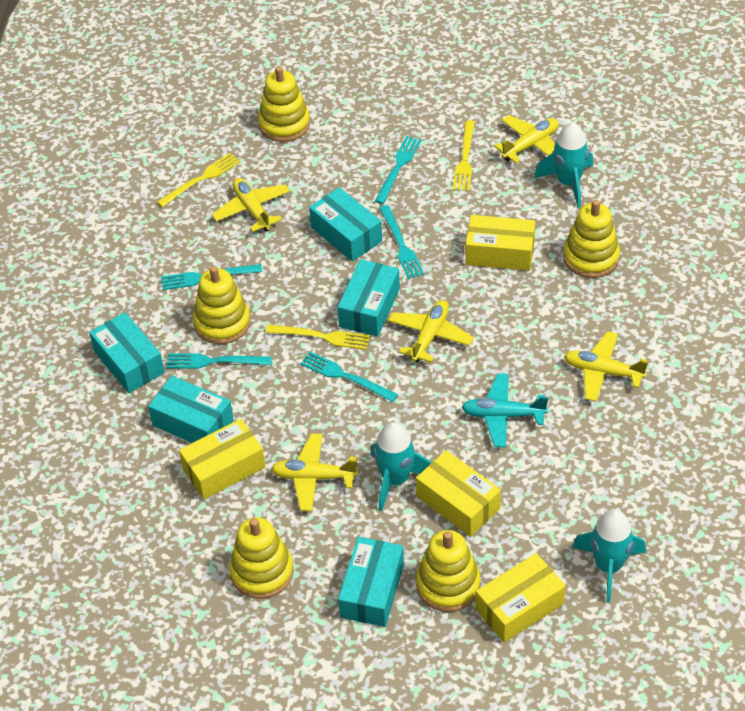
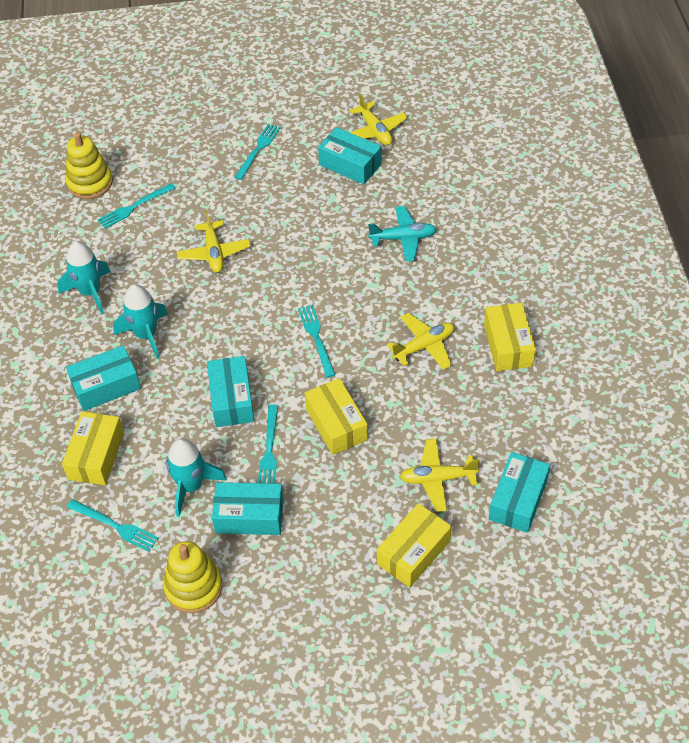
yellow fork: 3 -> 0
yellow plane: 5 -> 4
yellow stacking toy: 5 -> 2

